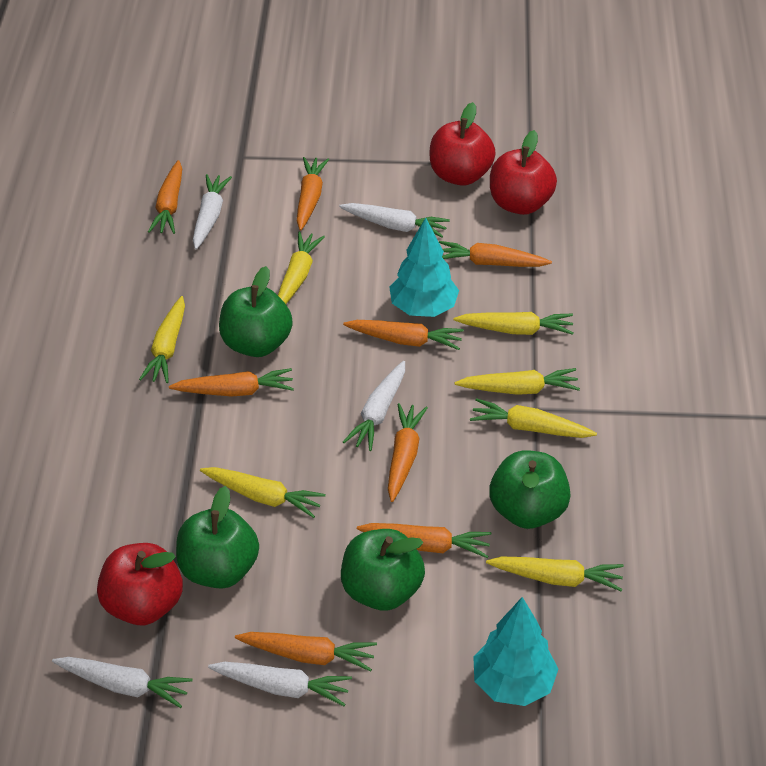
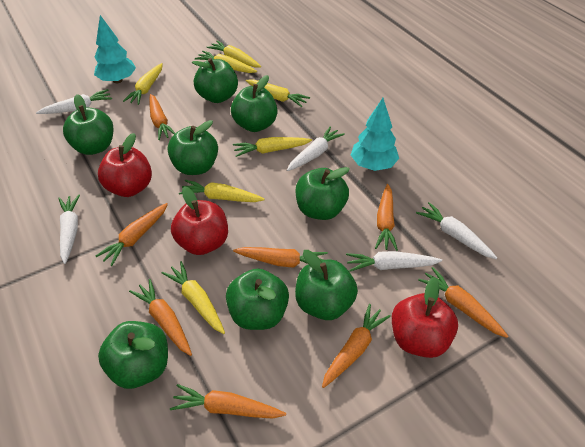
green apple: 4 -> 8

